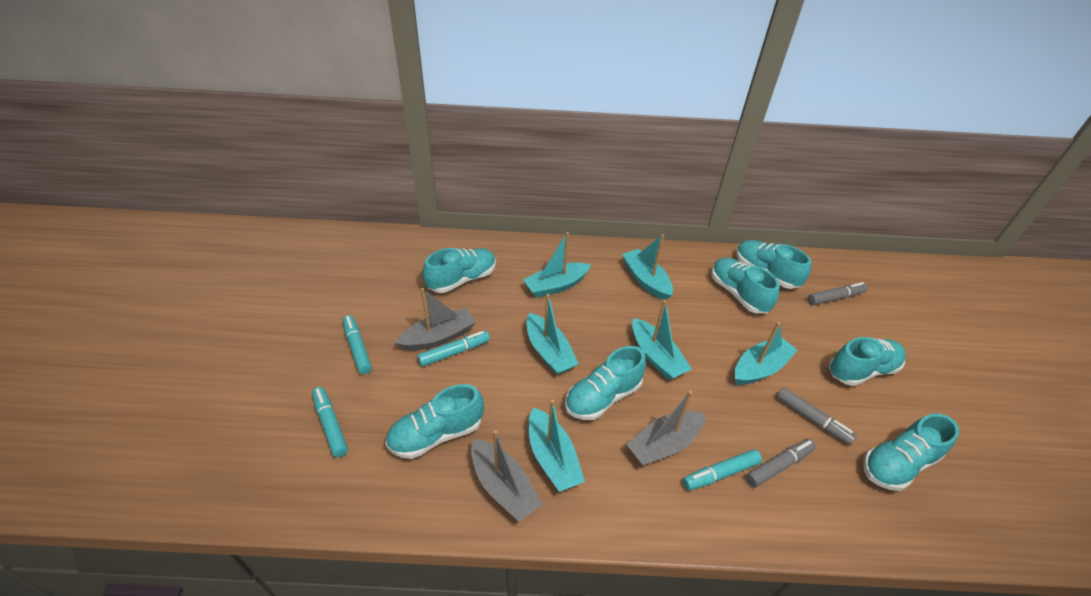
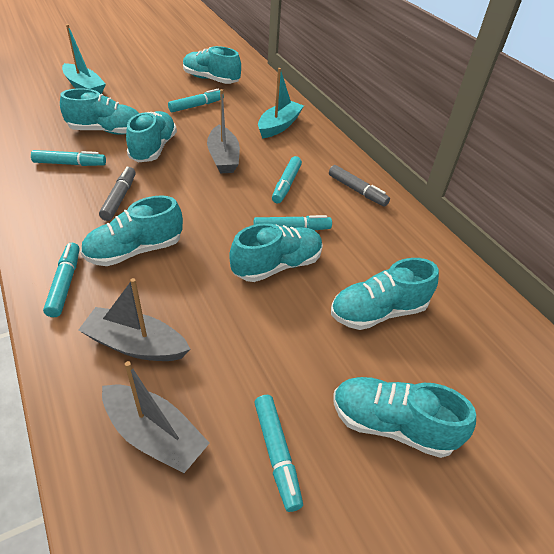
grey marker: 3 -> 2
turquoise boat: 6 -> 2
turquoise marker: 4 -> 6

